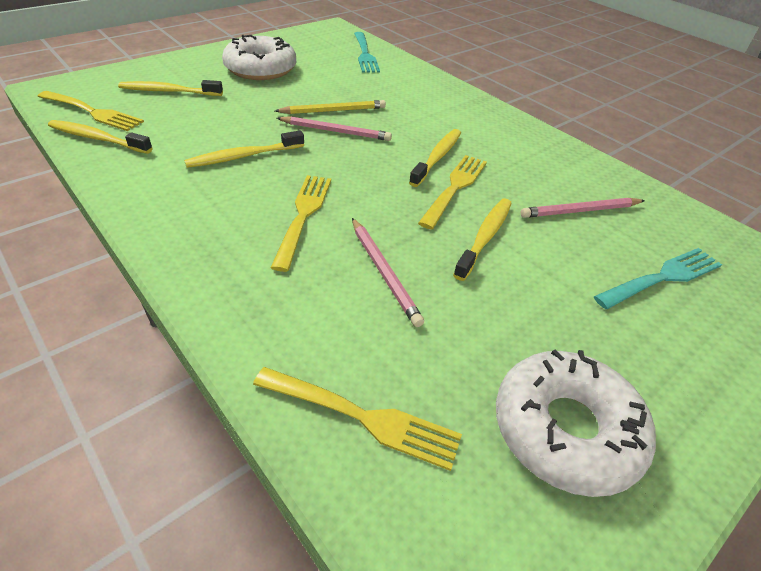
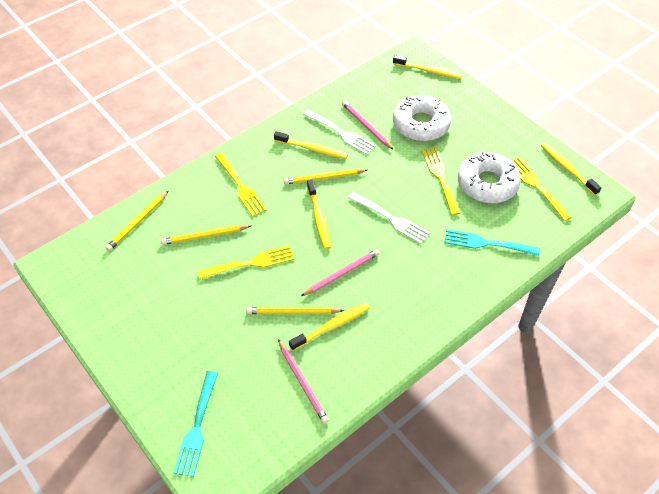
white fork: 0 -> 2
yellow pencil: 1 -> 4

